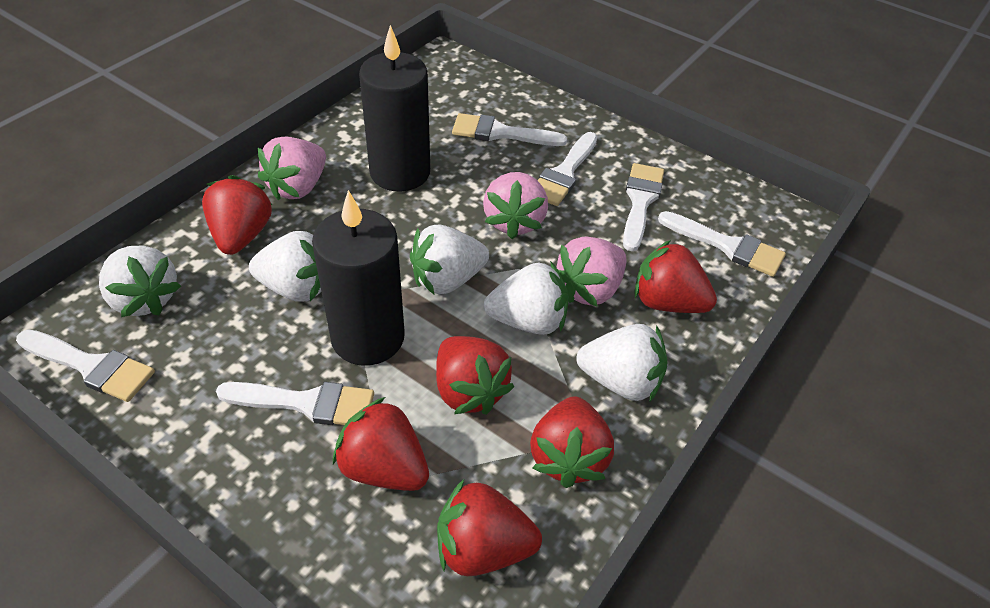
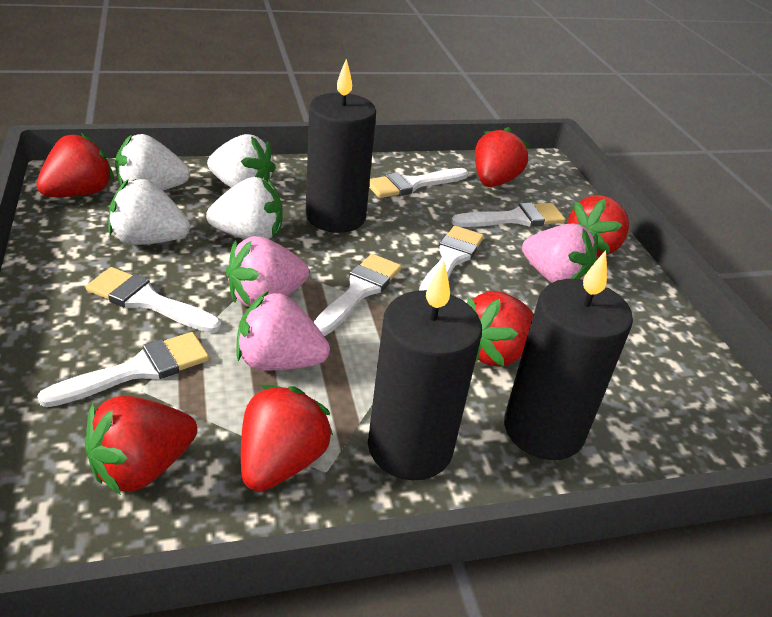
black candle: 2 -> 3
white strawberry: 5 -> 4

